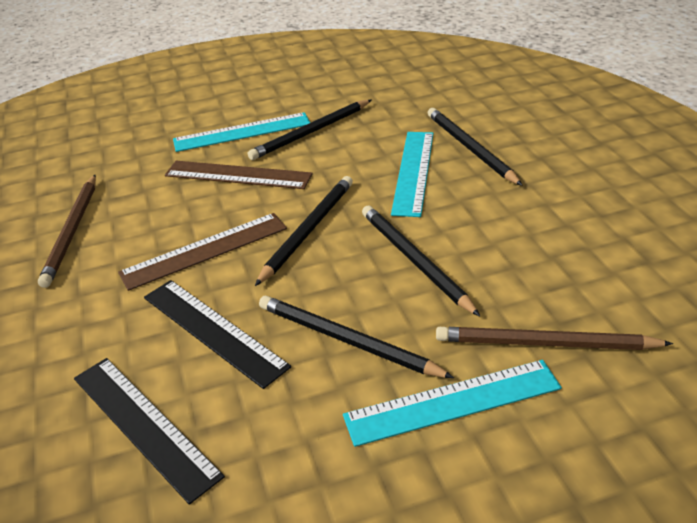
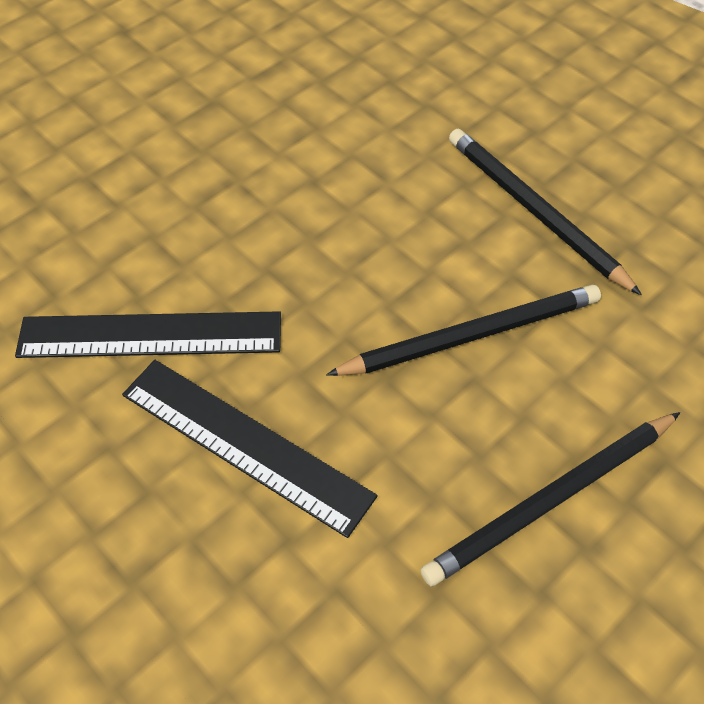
black pencil: 5 -> 3
brown pencil: 2 -> 0
brown ruler: 2 -> 0
turquoise ruler: 3 -> 0

